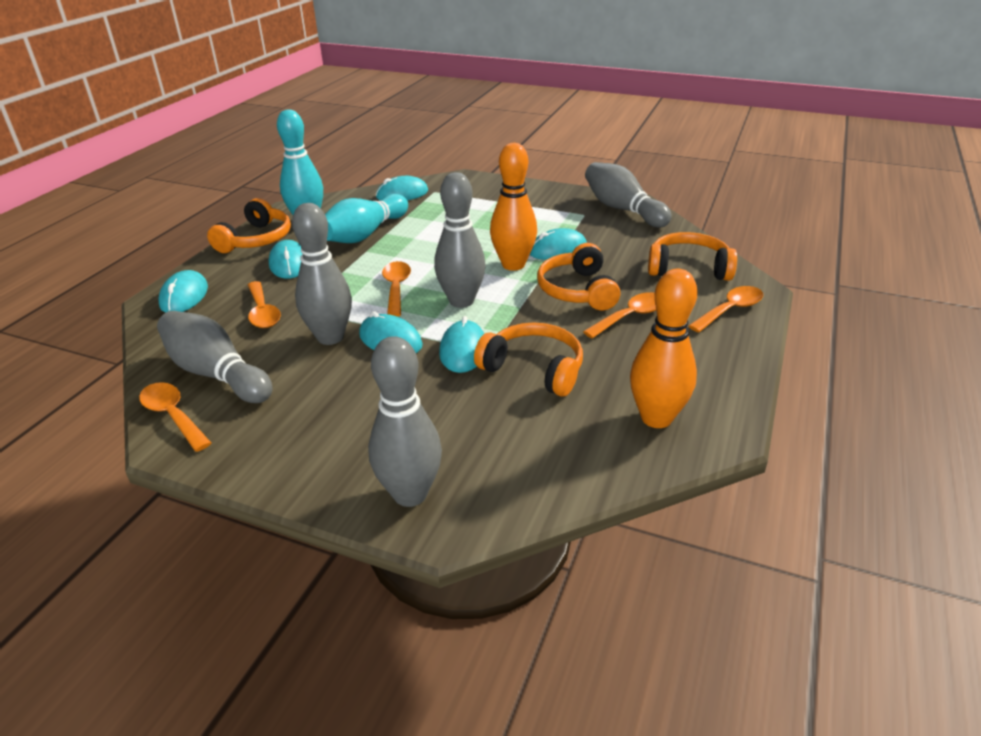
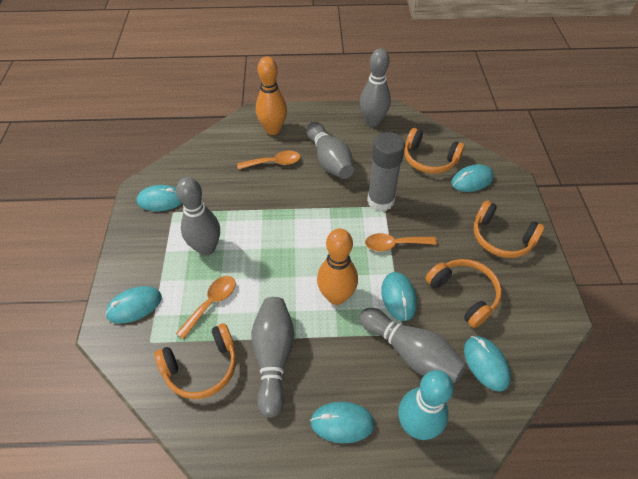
grey glue stick: 0 -> 1
orange spoon: 5 -> 3
turquoise bowling pin: 2 -> 1

